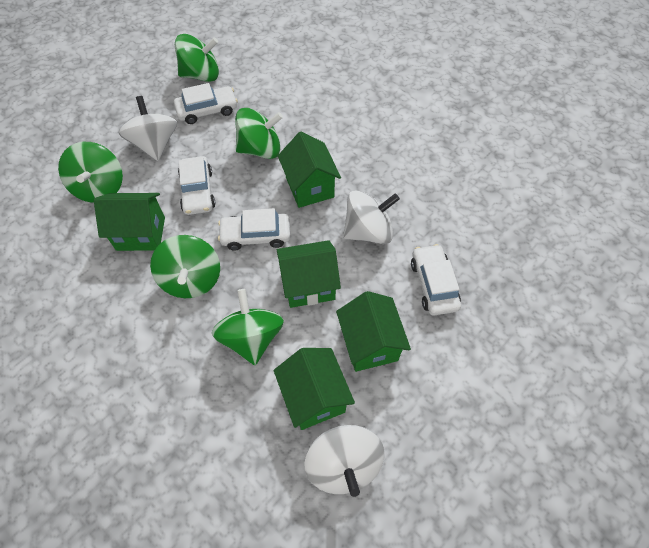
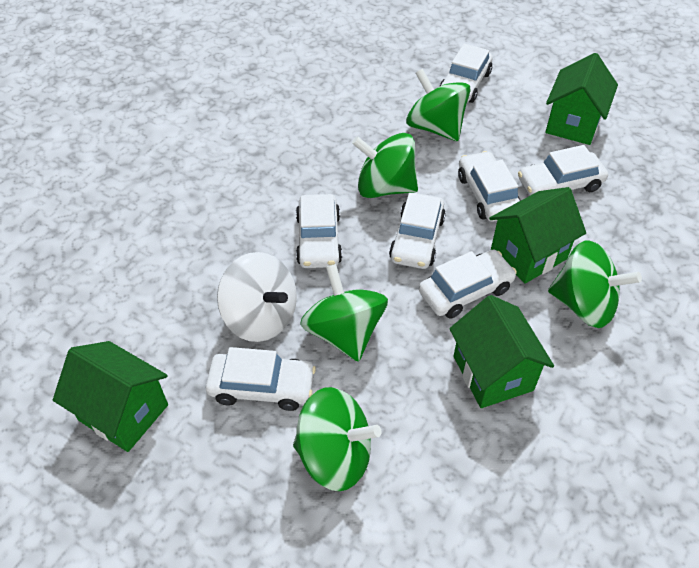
green house: 5 -> 4
white car: 4 -> 7
white spinning top: 3 -> 1

